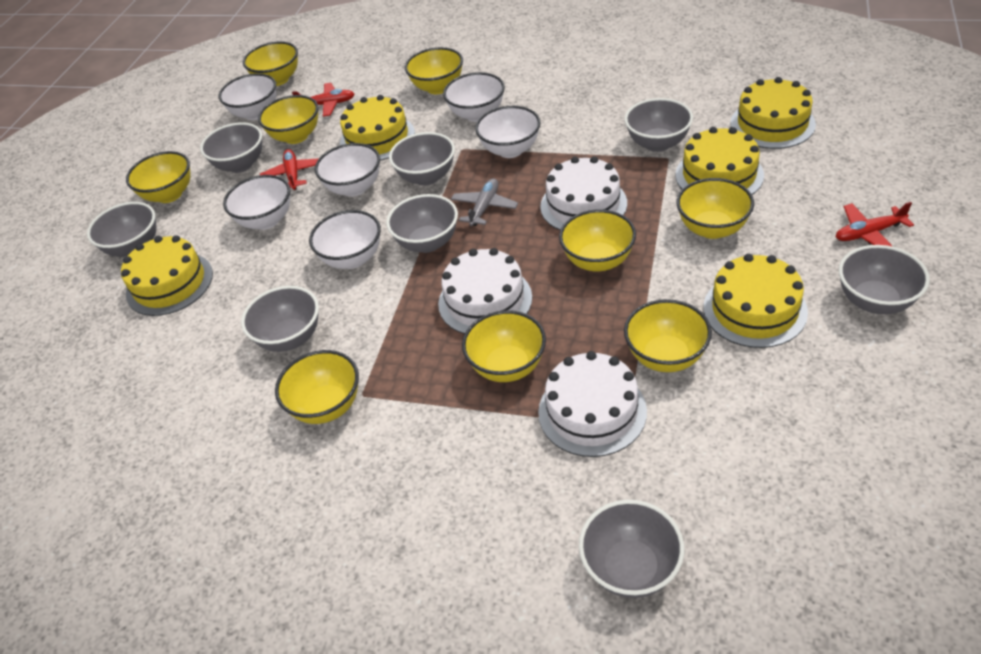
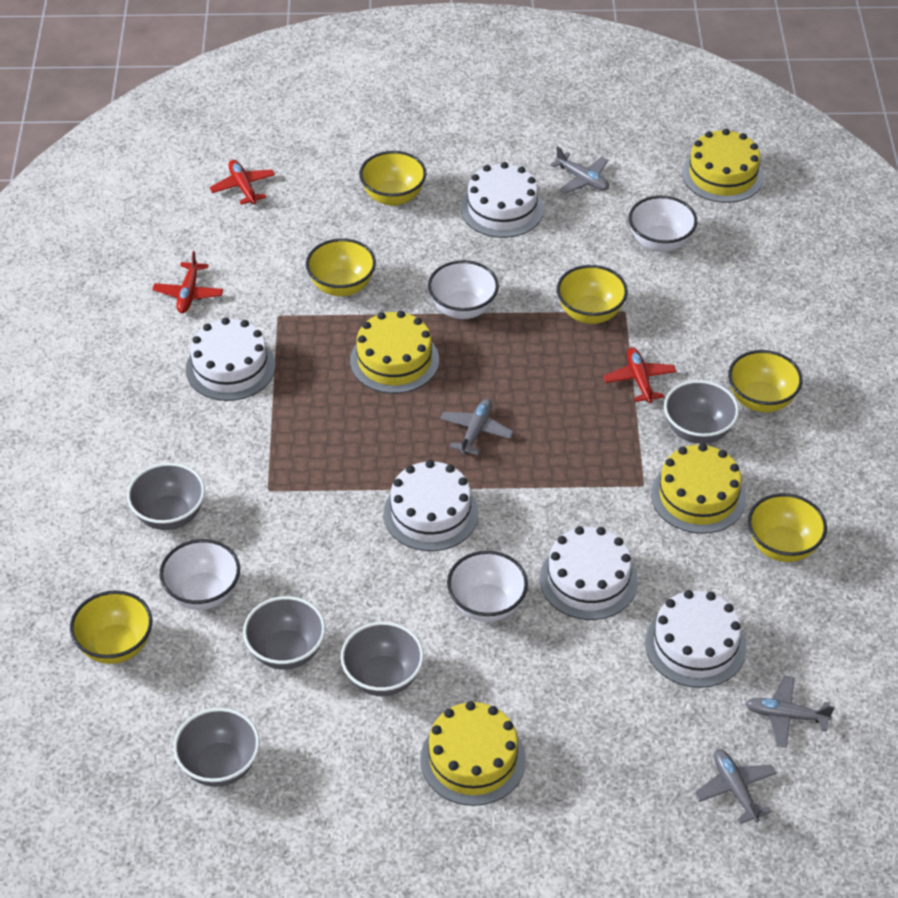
grey bowl: 8 -> 5
grey plane: 1 -> 4
white bowl: 6 -> 4
white cake: 3 -> 5
yellow bowl: 9 -> 6
yellow cake: 5 -> 4

